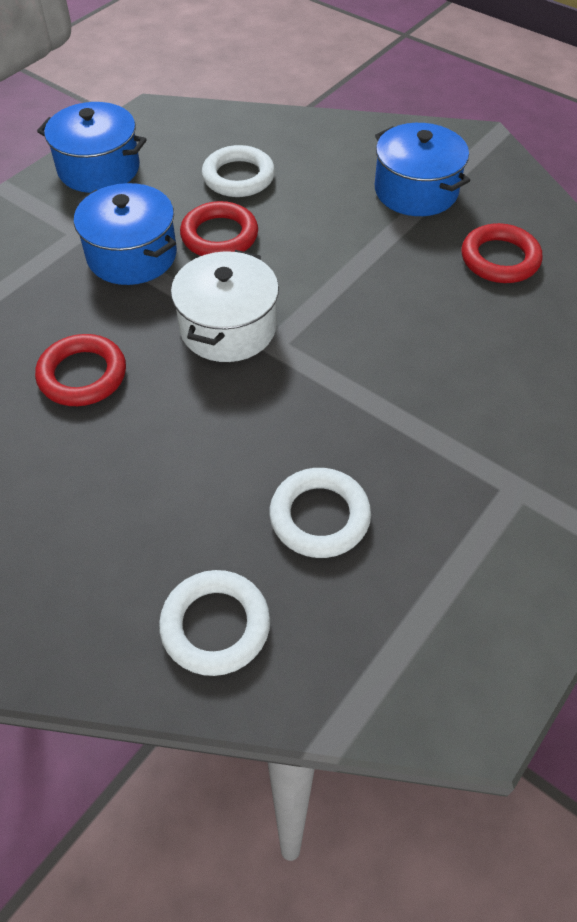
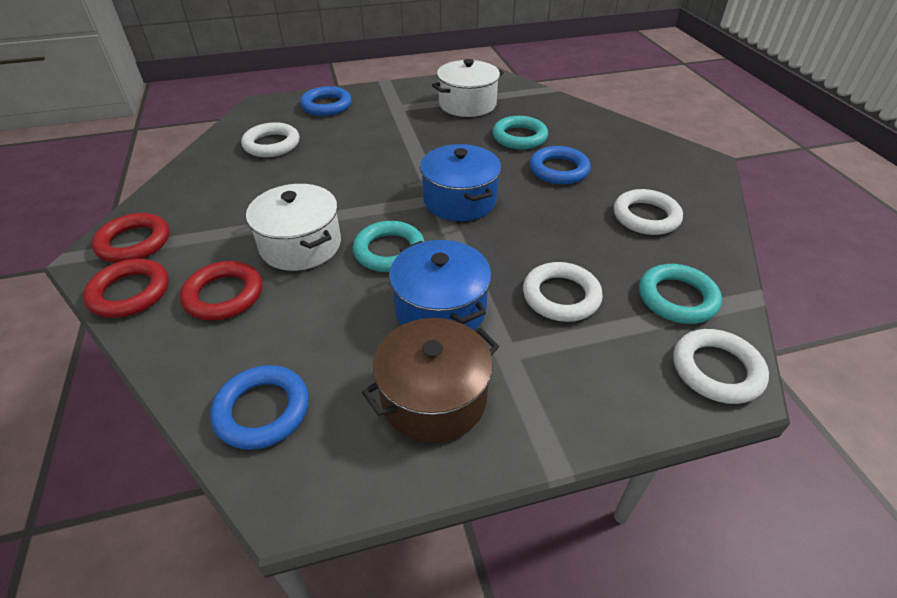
blue pot: 3 -> 2
blue ring: 0 -> 3
brown pot: 0 -> 1
turquoise ring: 0 -> 3
white pot: 1 -> 2
white ring: 3 -> 4

